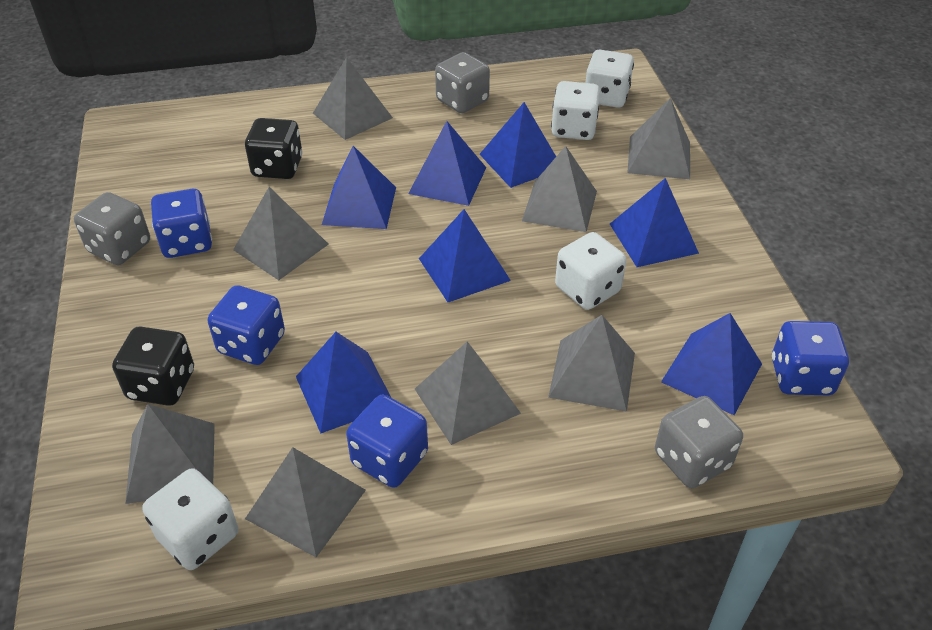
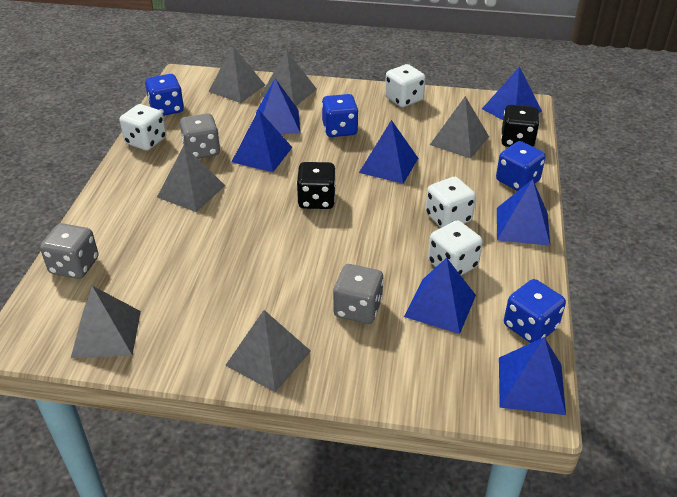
grey pyramid: 8 -> 6

